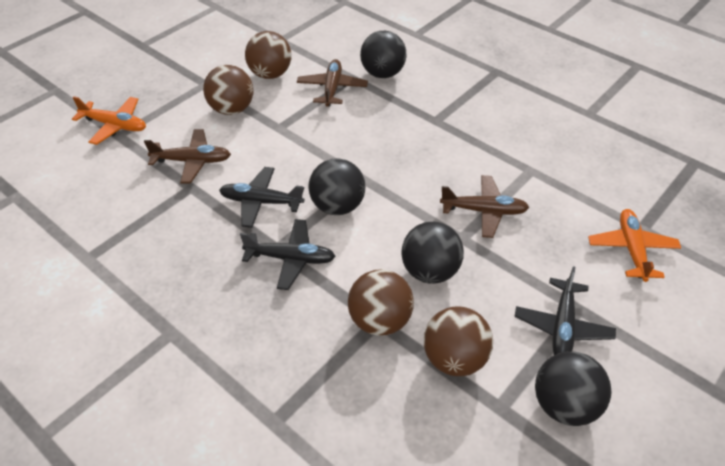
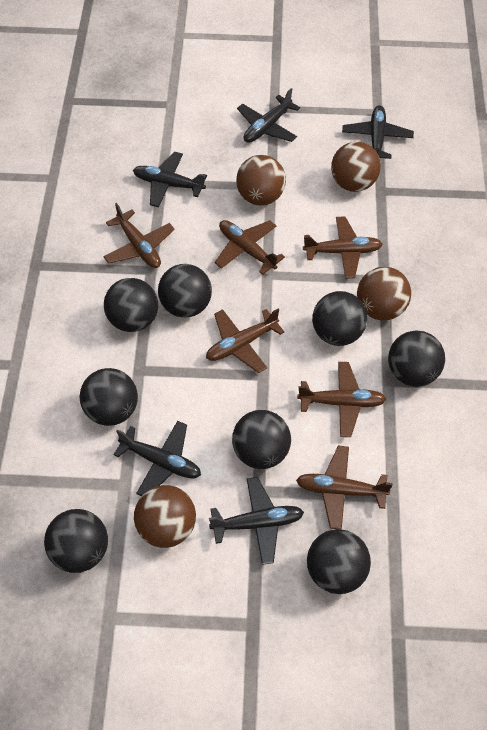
black ball: 4 -> 8
black plane: 3 -> 5
brown plane: 3 -> 6
orange plane: 2 -> 0

